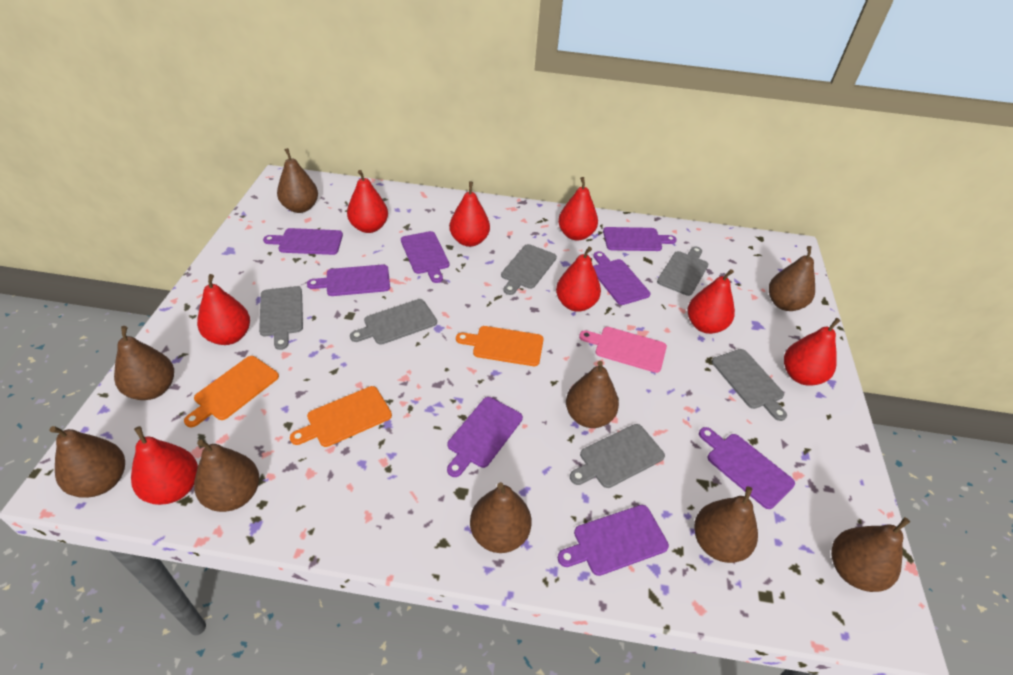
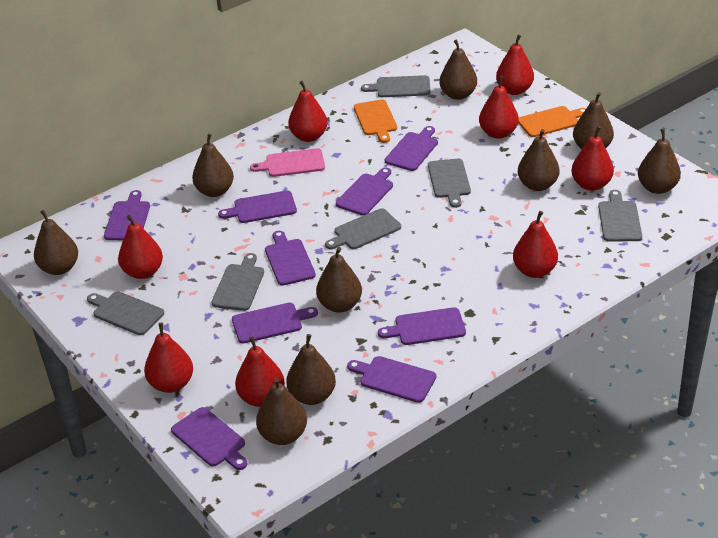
orange cutting board: 3 -> 2
purple cutting board: 8 -> 9

